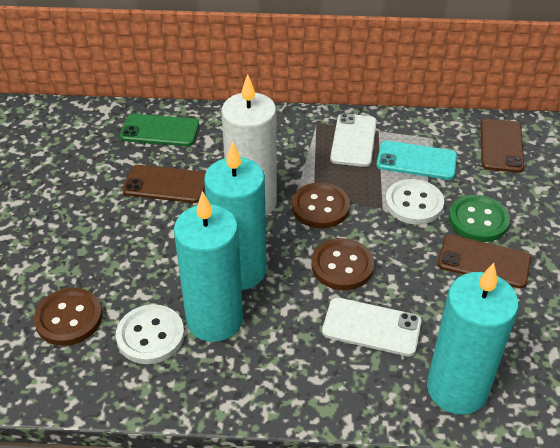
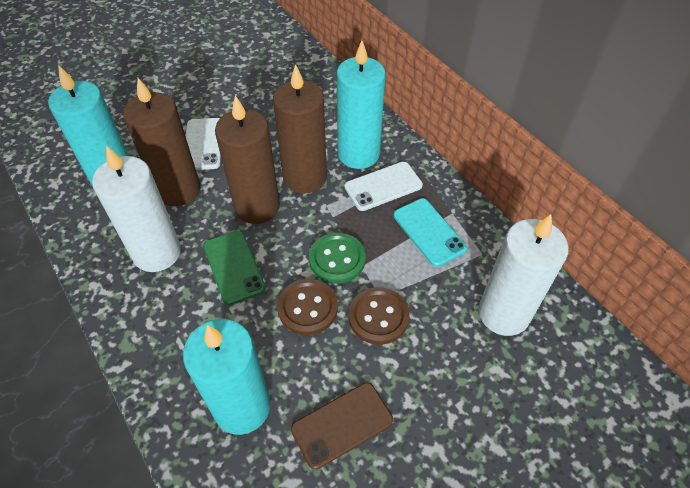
brown button: 3 -> 2
brown candle: 0 -> 3
brown phone: 3 -> 1
white button: 2 -> 0
white candle: 1 -> 2

